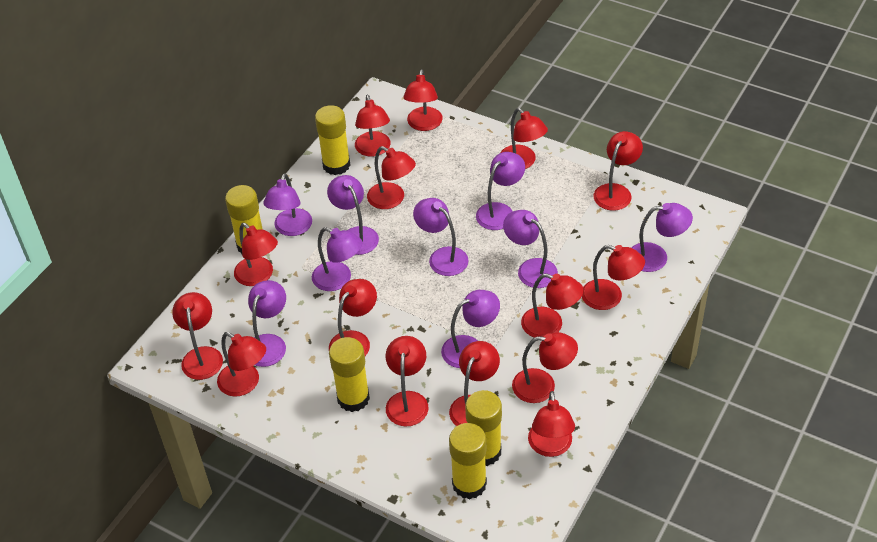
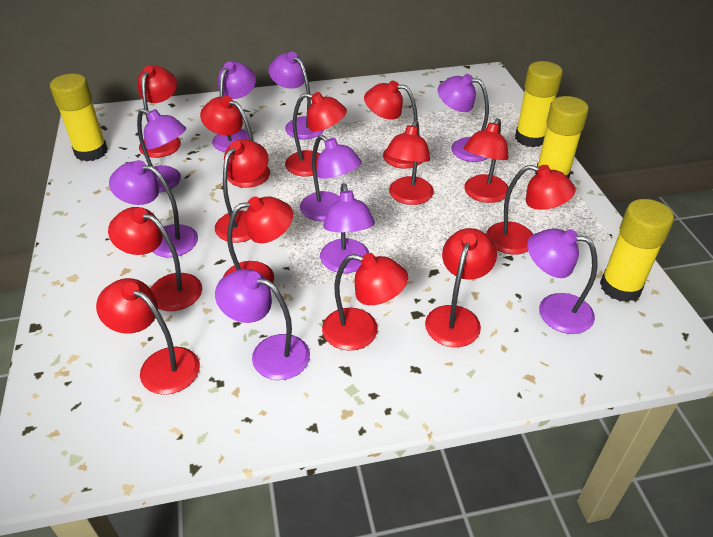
red lamp: 15 -> 13
yellow glue stick: 5 -> 4

